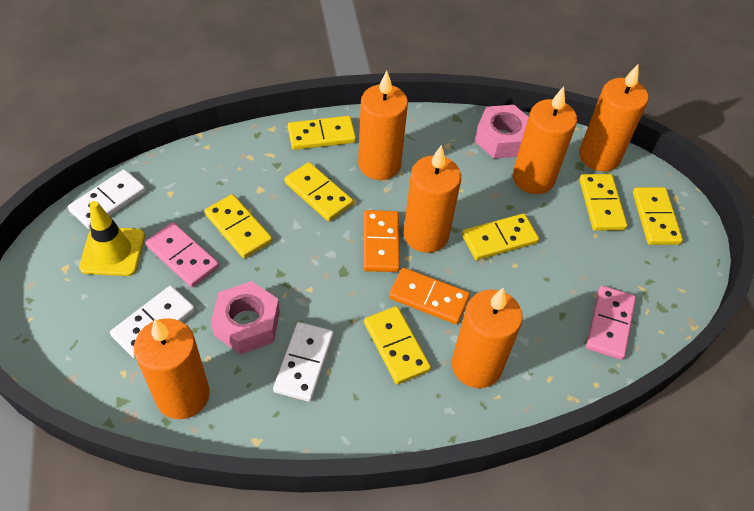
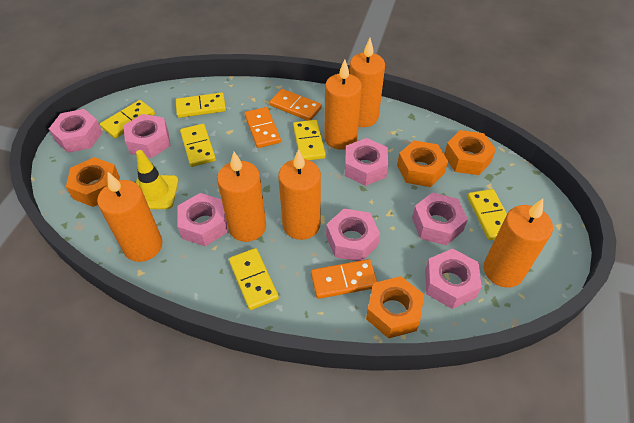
orange domino: 2 -> 3
orange nut: 0 -> 4
pink domino: 2 -> 0
pink nut: 2 -> 7
white domino: 3 -> 0
yellow domino: 7 -> 6

